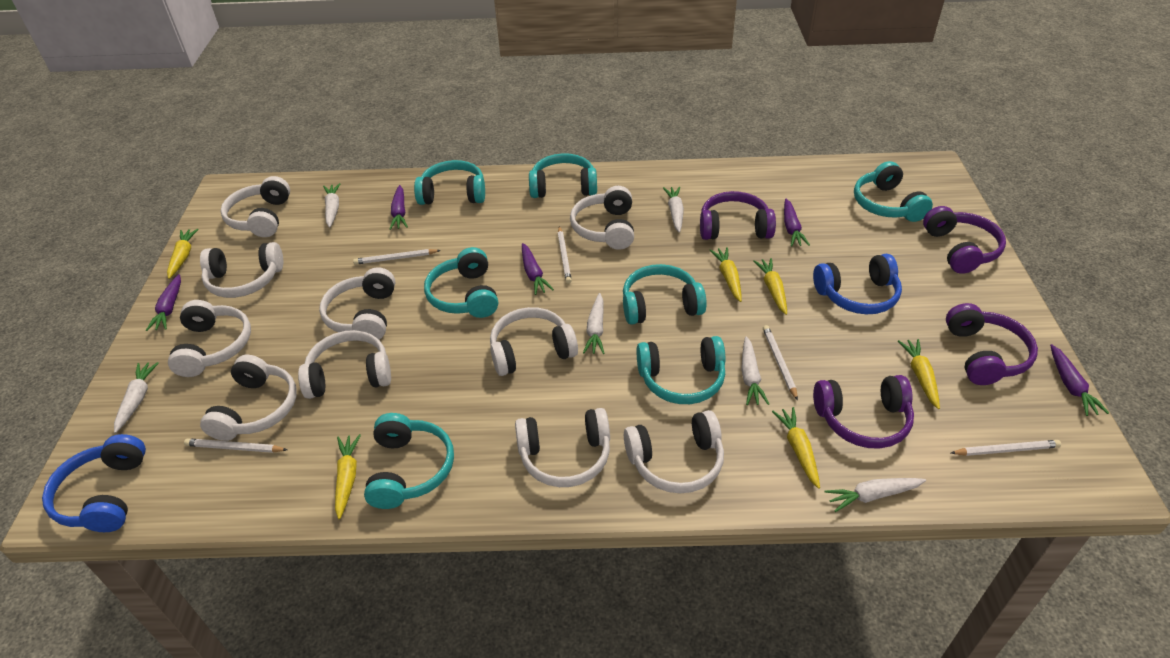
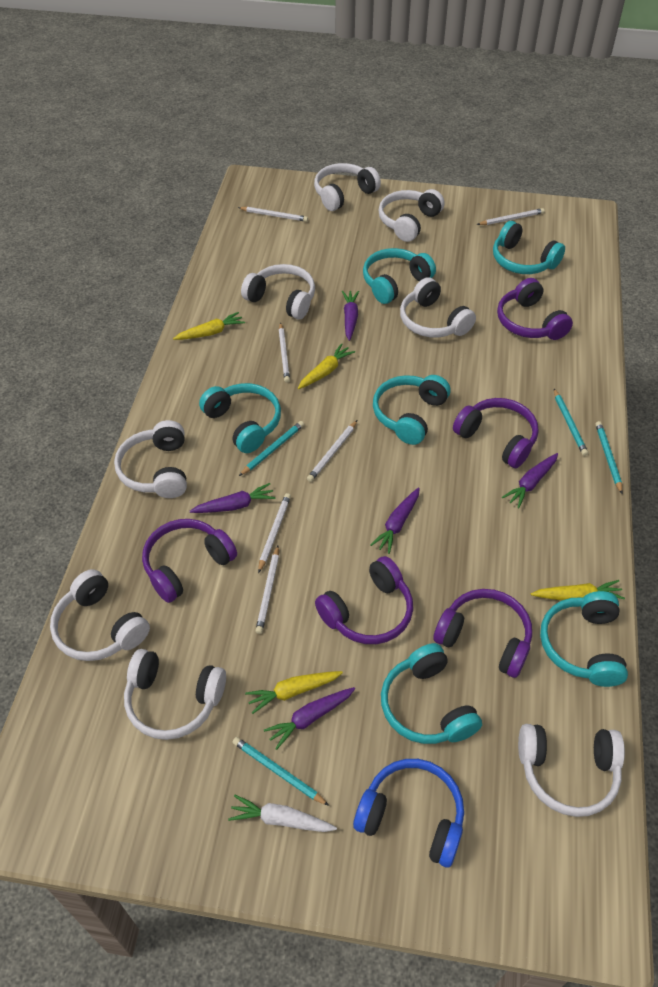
blue headphones: 2 -> 1
purple headphones: 4 -> 5
turquoise headphones: 7 -> 6
turquoise pencil: 0 -> 4
white carrot: 6 -> 1
white headphones: 10 -> 8
white pencil: 5 -> 6
yellow carrot: 6 -> 4

